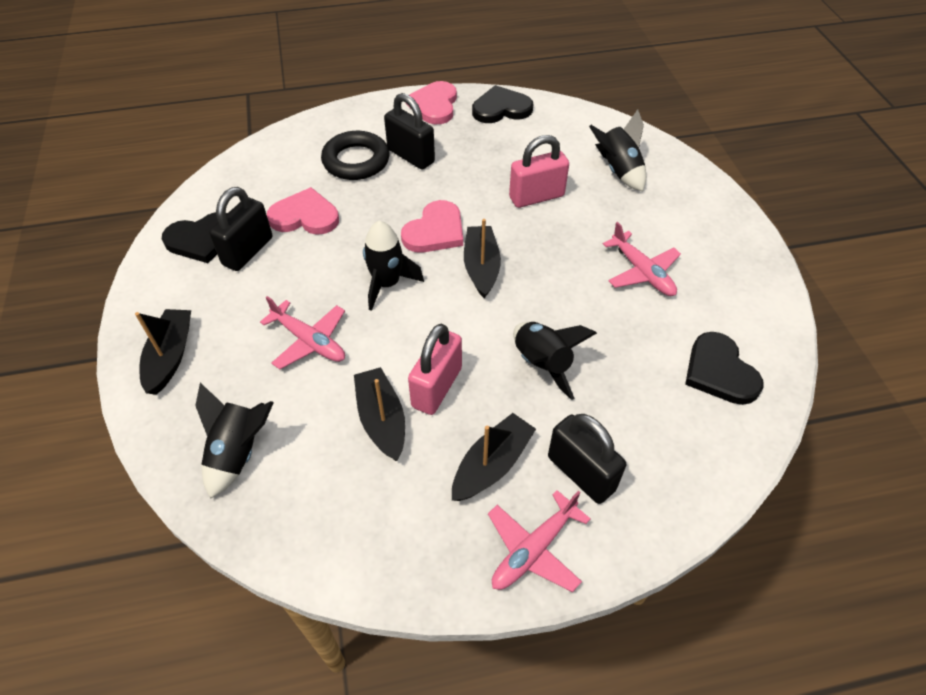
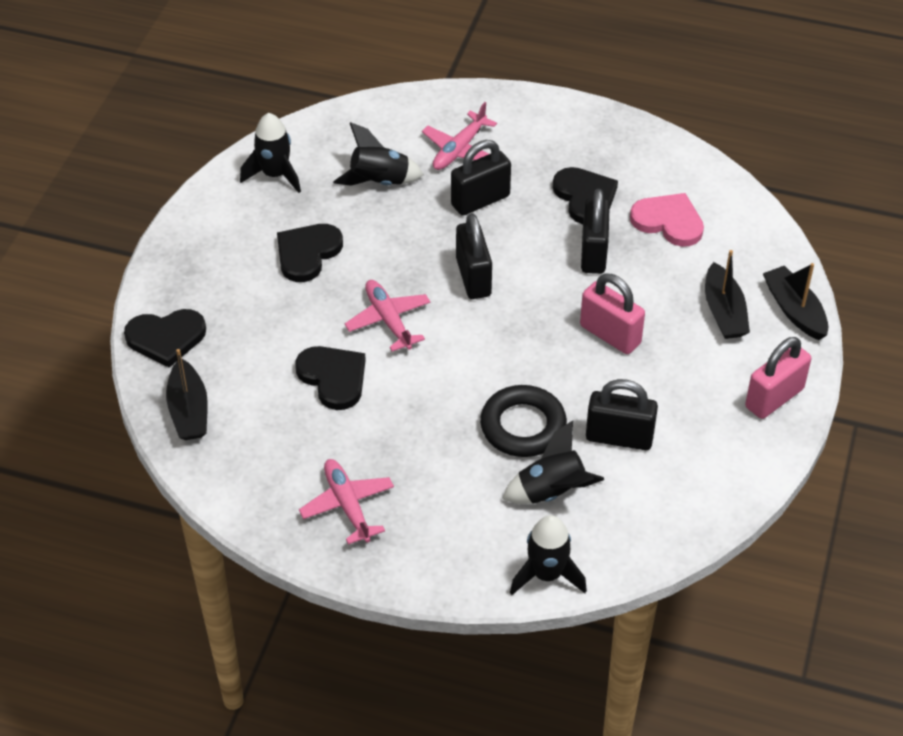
black boat: 4 -> 3
black heart: 3 -> 4
black padlock: 3 -> 4
pink heart: 3 -> 1

